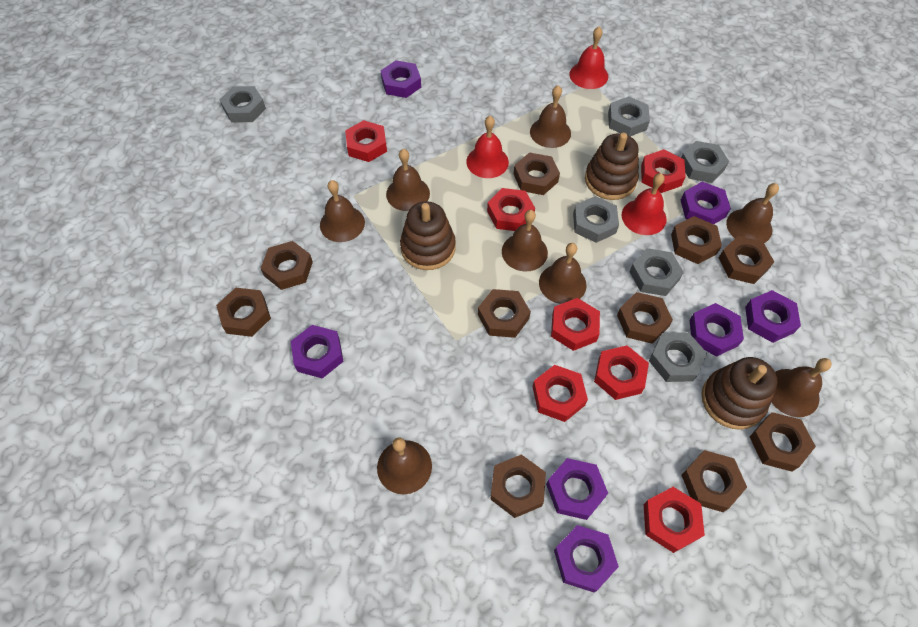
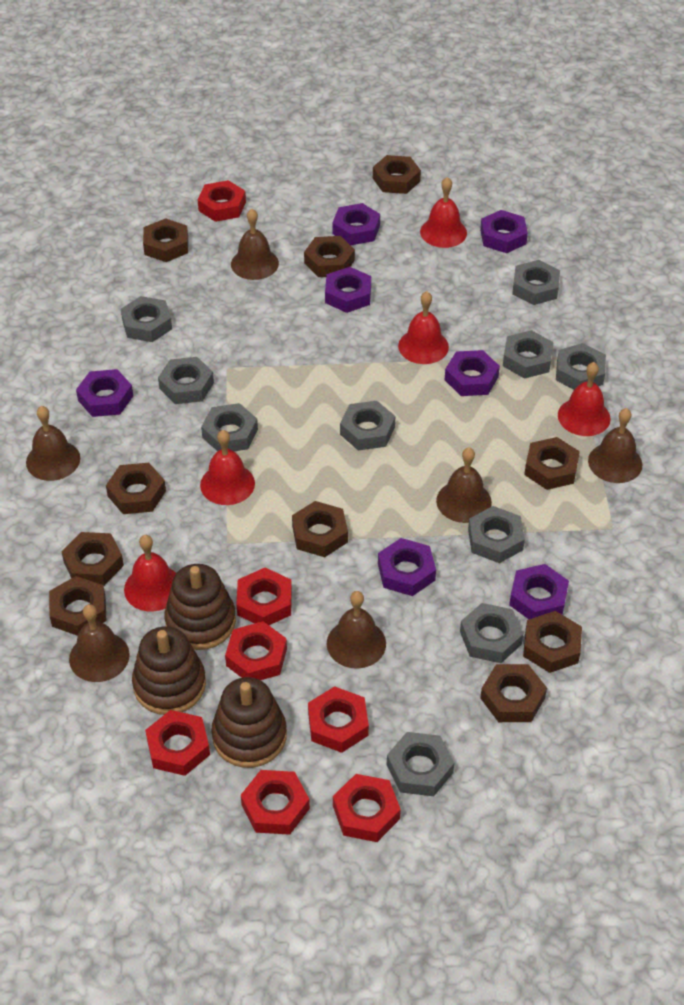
brown bell: 8 -> 6
grey nut: 6 -> 10
red bell: 3 -> 5

